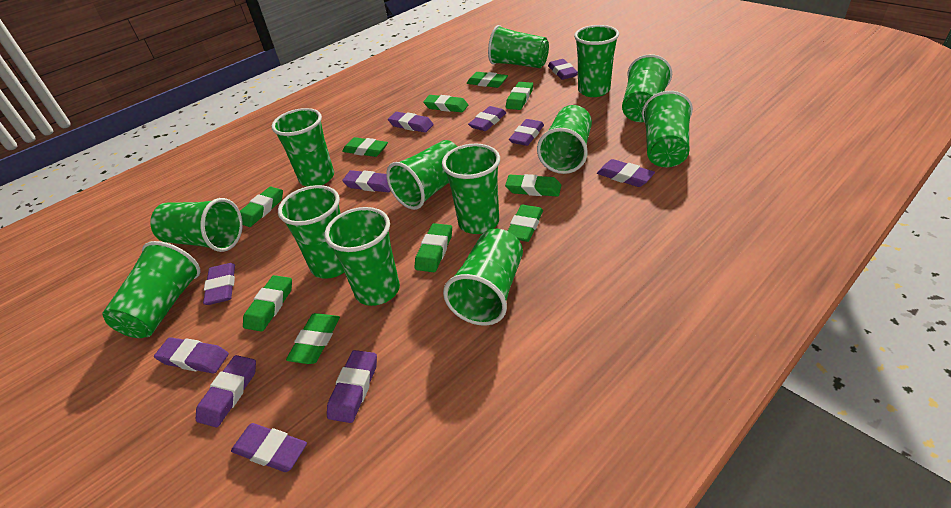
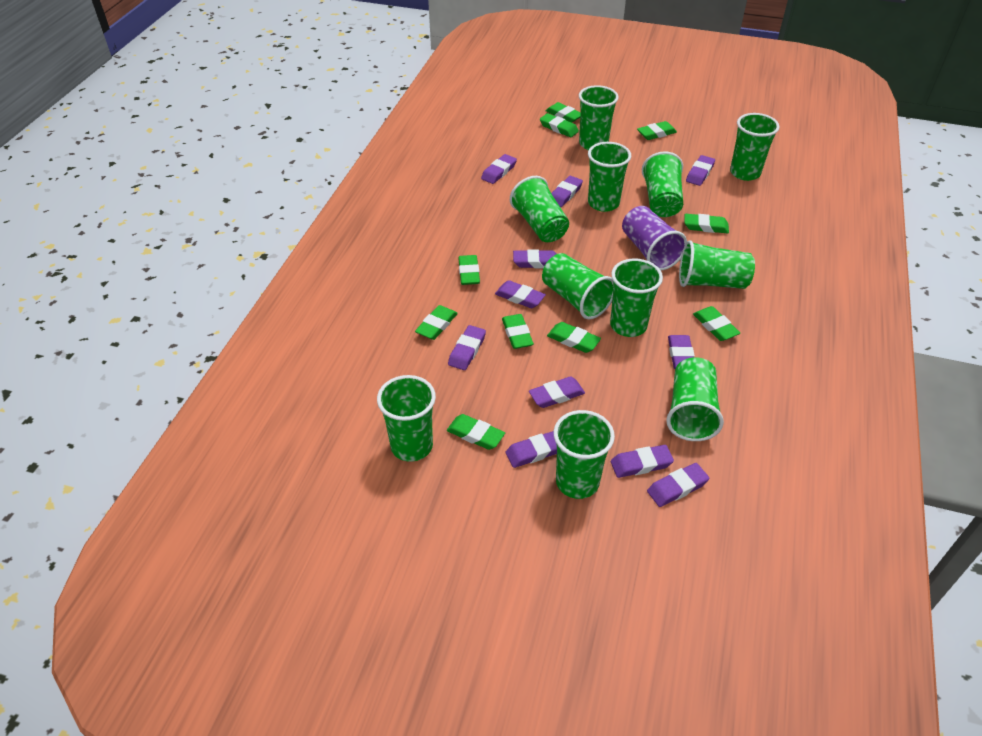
green cup: 13 -> 11
purple cup: 0 -> 1

